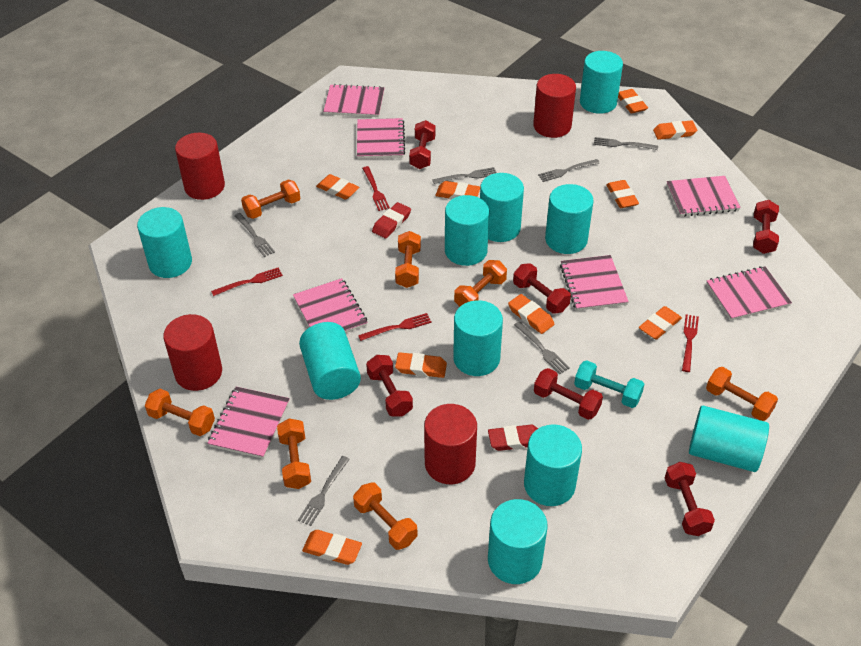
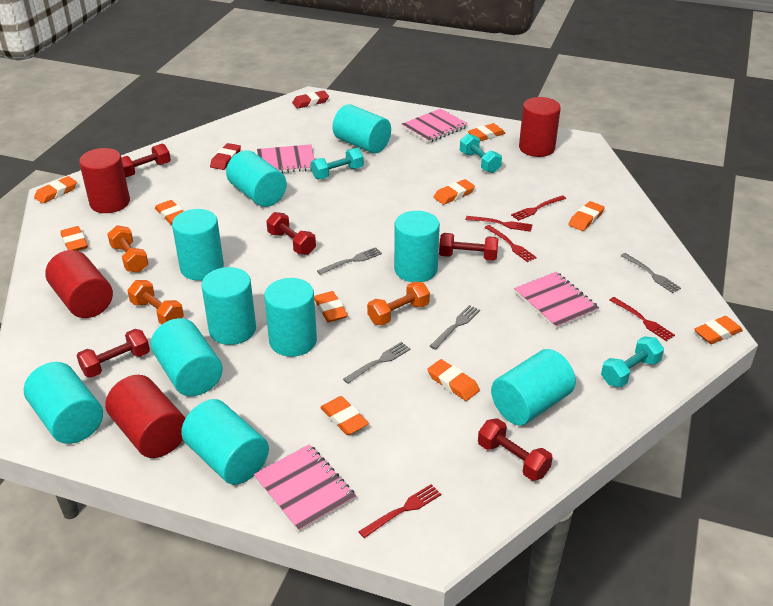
grey fork: 6 -> 4
orange dumbbell: 7 -> 3
orange eraser: 9 -> 10
pink notebook: 7 -> 4
red dumbbell: 6 -> 5
red fork: 4 -> 5
turquoise dumbbell: 1 -> 3

